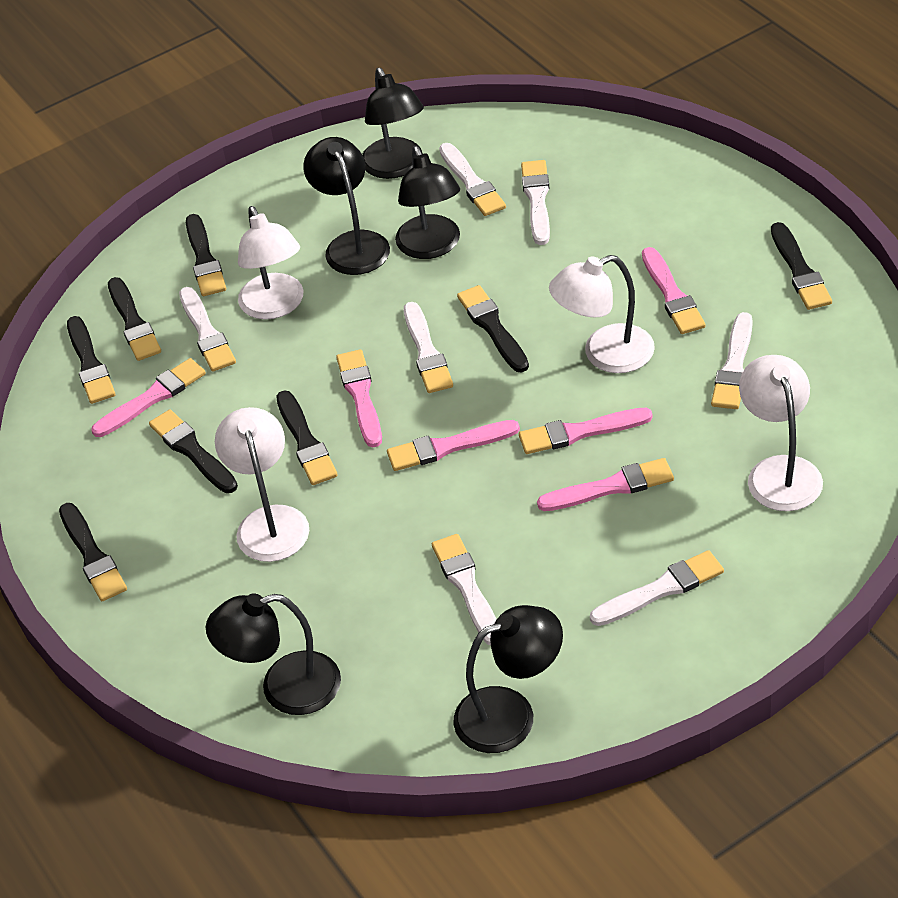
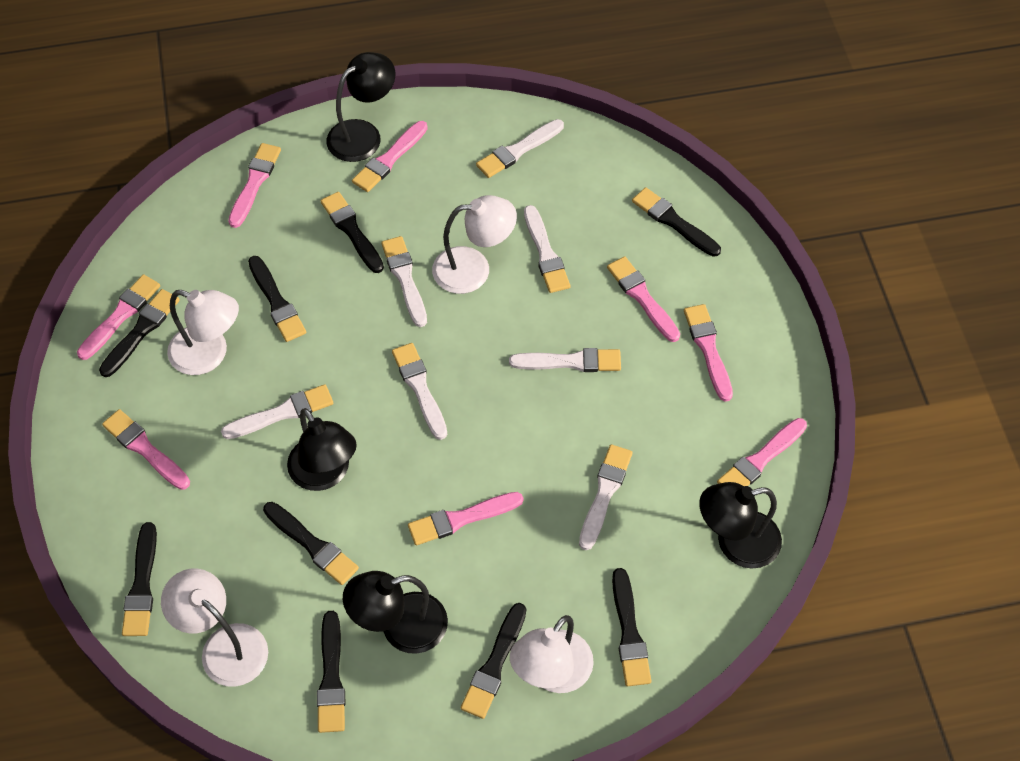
black brush: 8 -> 9
black lamp: 5 -> 4
pink brush: 6 -> 8

